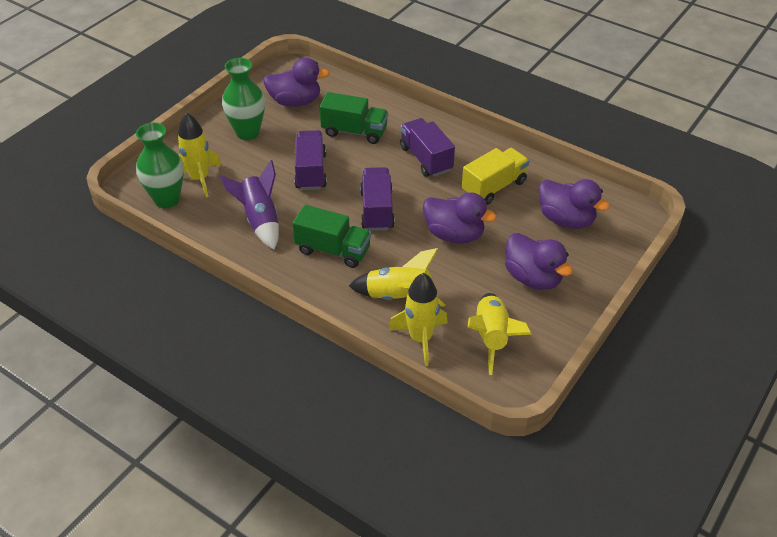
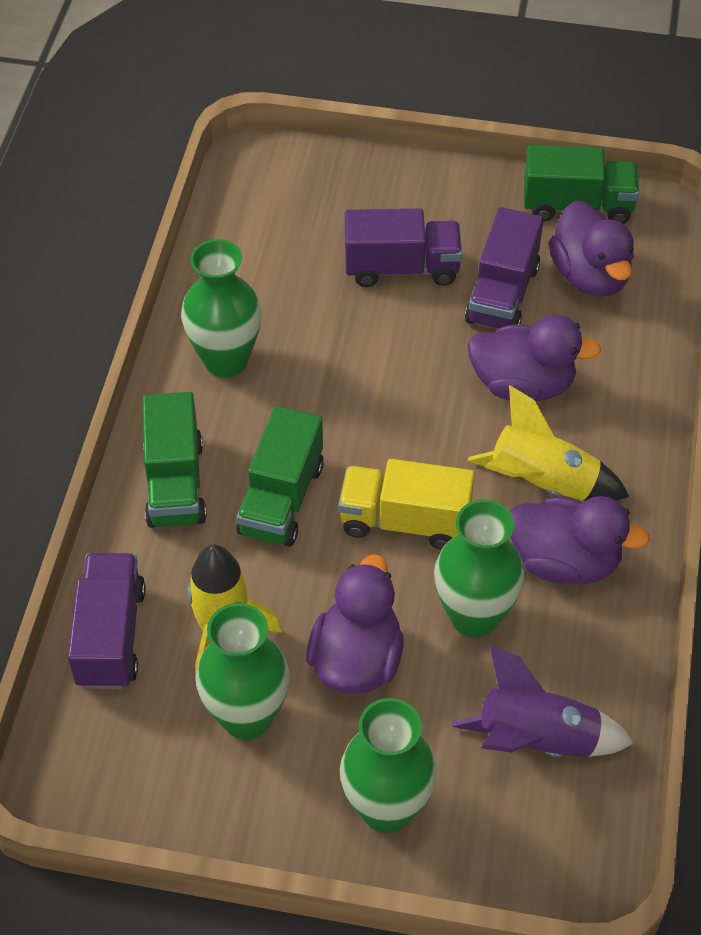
green truck: 2 -> 3
green vase: 2 -> 4
yellow rocket: 4 -> 2

